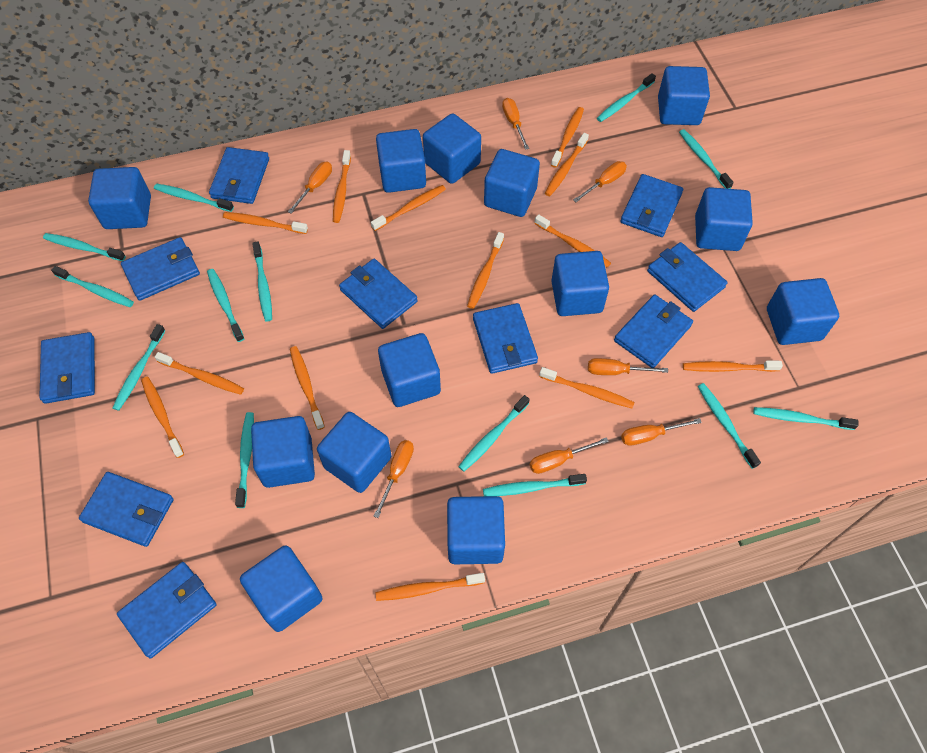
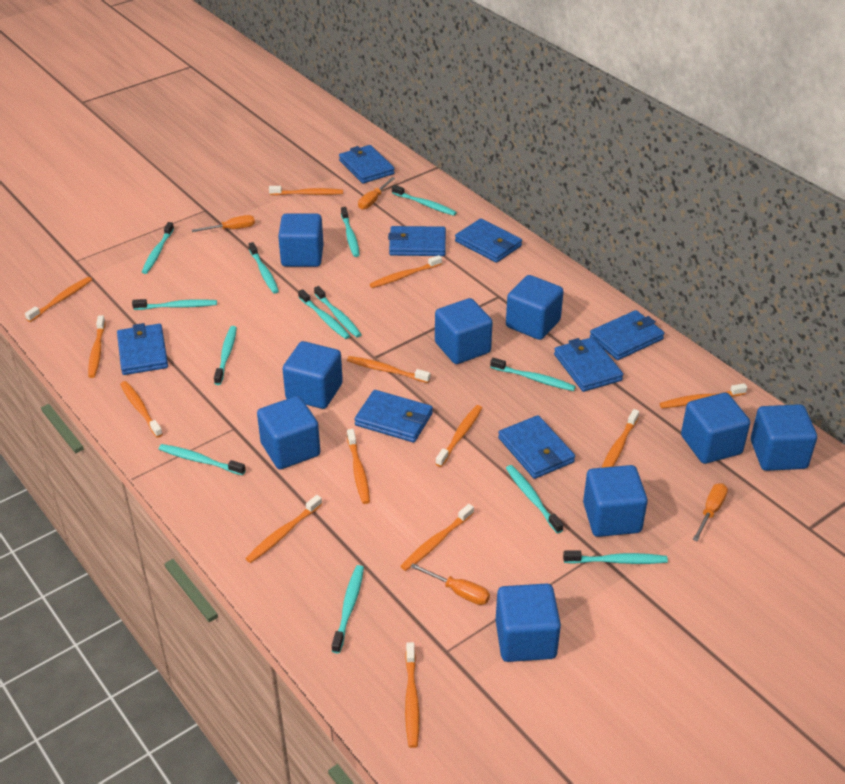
blue cube: 13 -> 9
blue wallet: 10 -> 8
orange screwdriver: 7 -> 4

